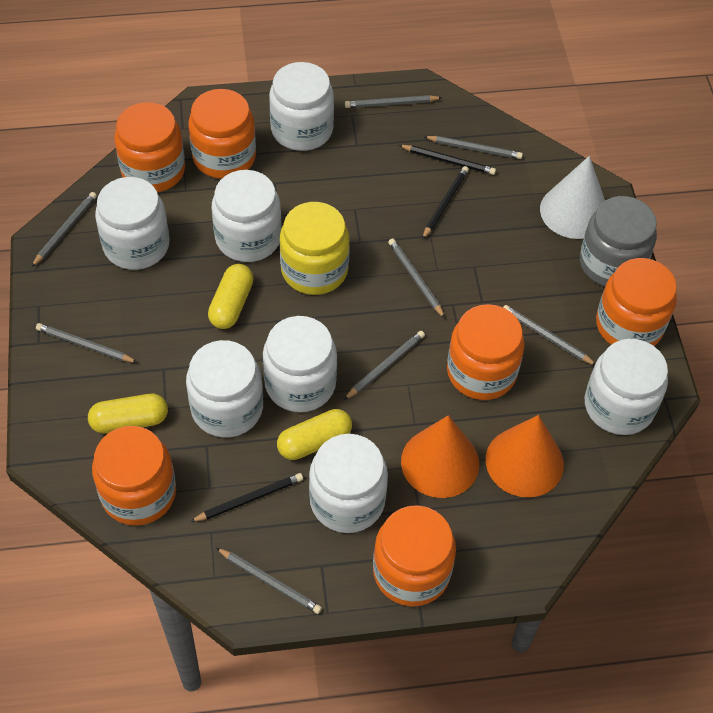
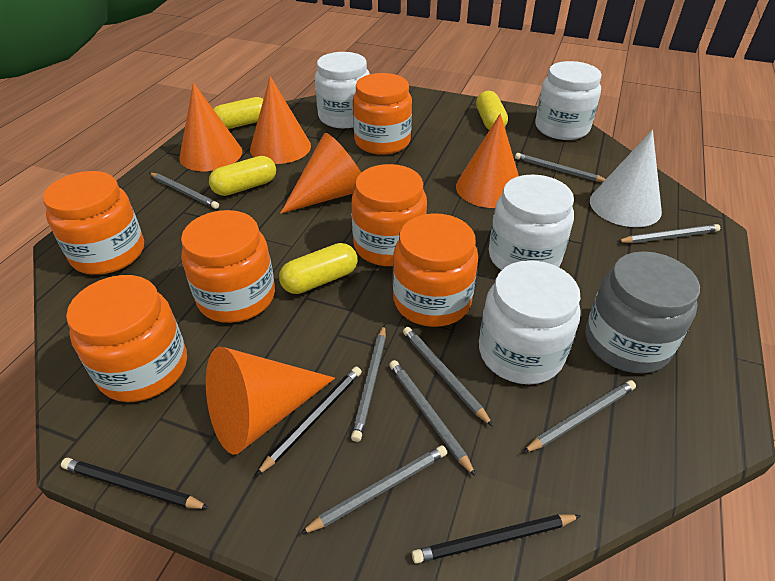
orange cone: 2 -> 5
white jar: 7 -> 4
yellow capsule: 3 -> 4
yellow jar: 1 -> 0

